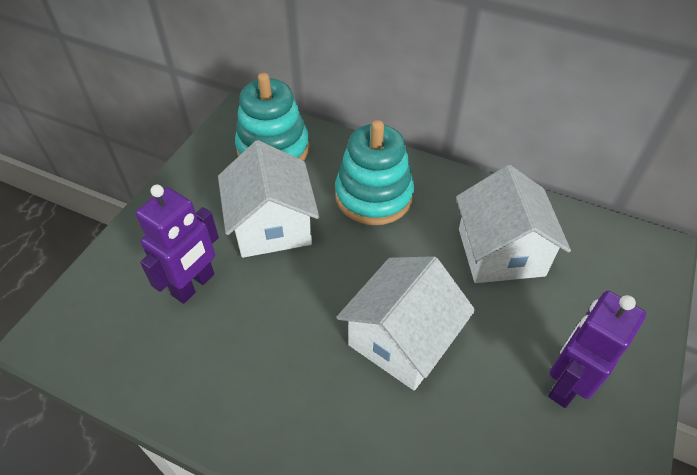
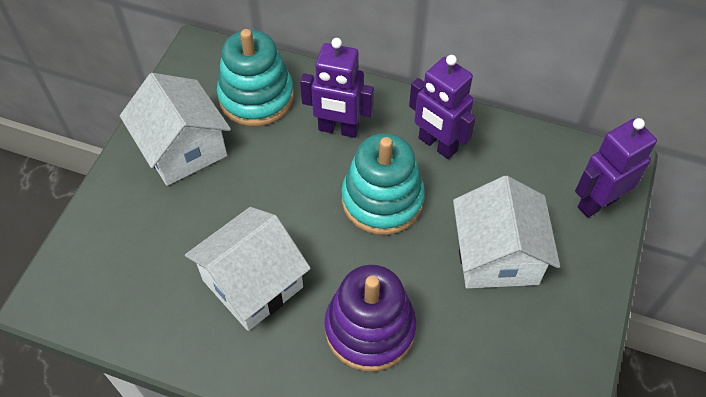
purple robot: 2 -> 3
purple stacking toy: 0 -> 1

